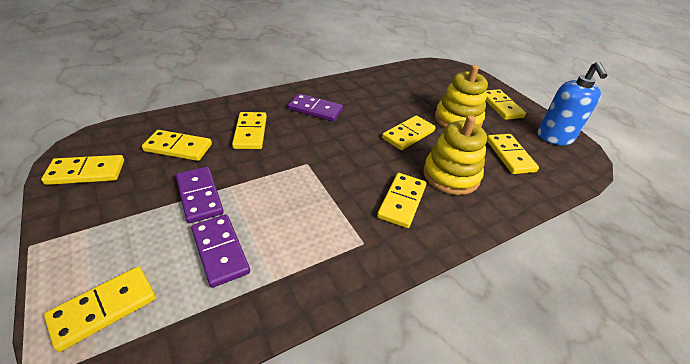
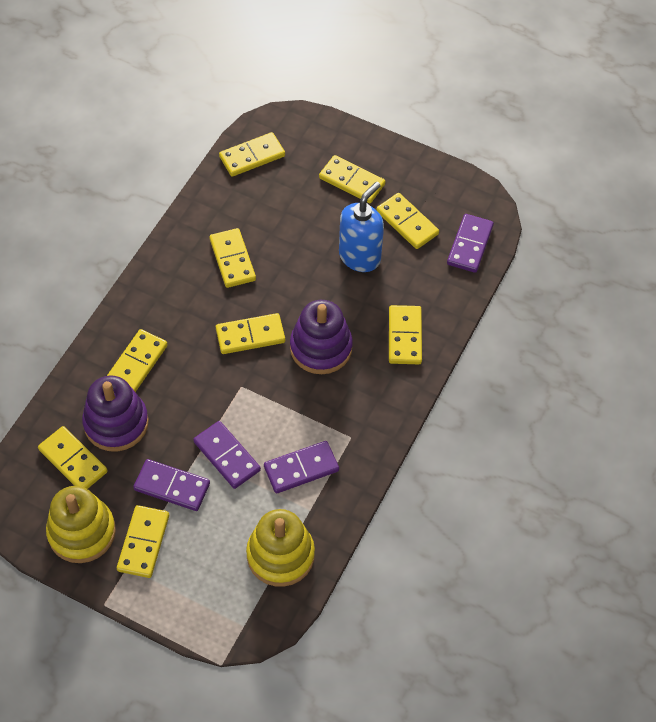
purple domino: 3 -> 4
purple stacking toy: 0 -> 2
yellow domino: 8 -> 9

